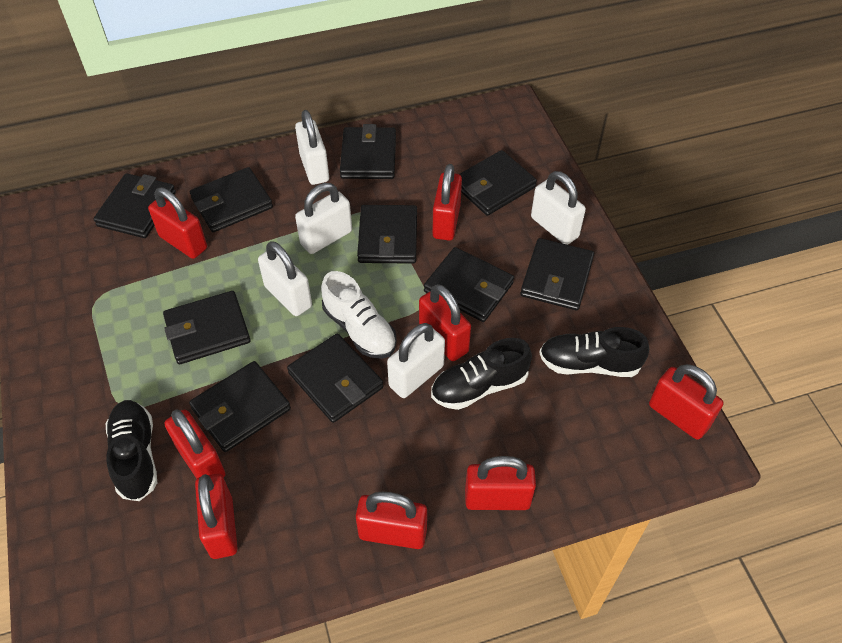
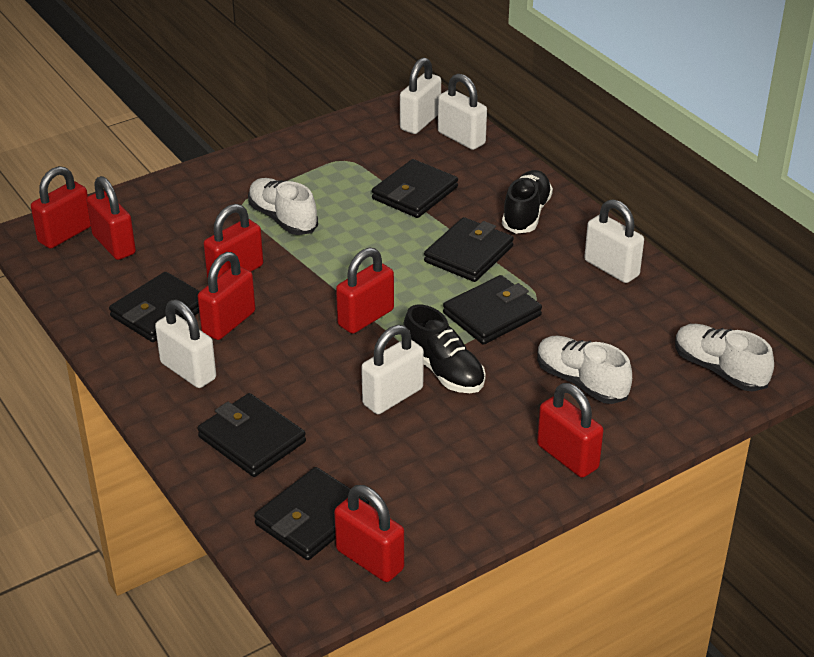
black shoe: 3 -> 2
black wallet: 10 -> 6
red padlock: 8 -> 7
white shoe: 1 -> 3

